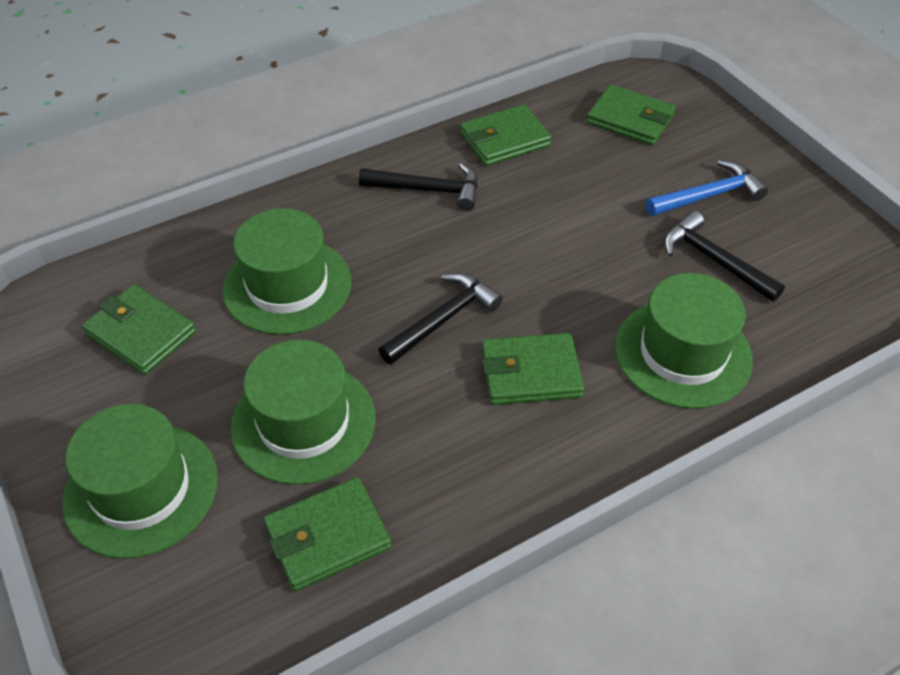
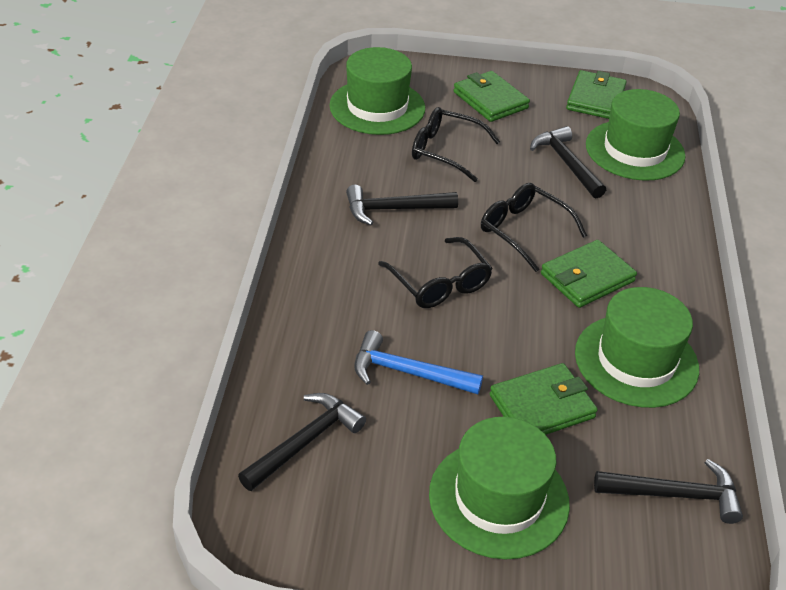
black glasses: 0 -> 3
black hammer: 3 -> 4
green wallet: 5 -> 4

